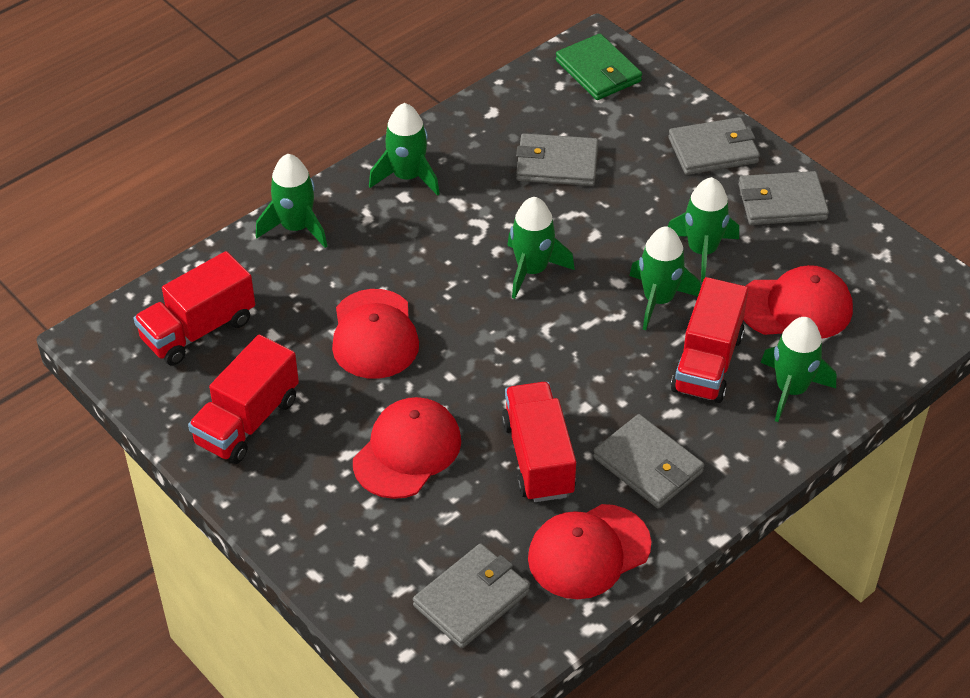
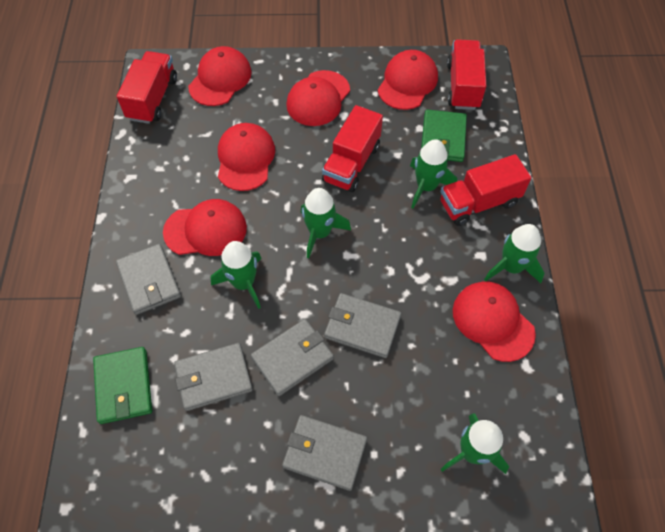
green rocket: 6 -> 5
green wallet: 1 -> 2
red cap: 4 -> 6

